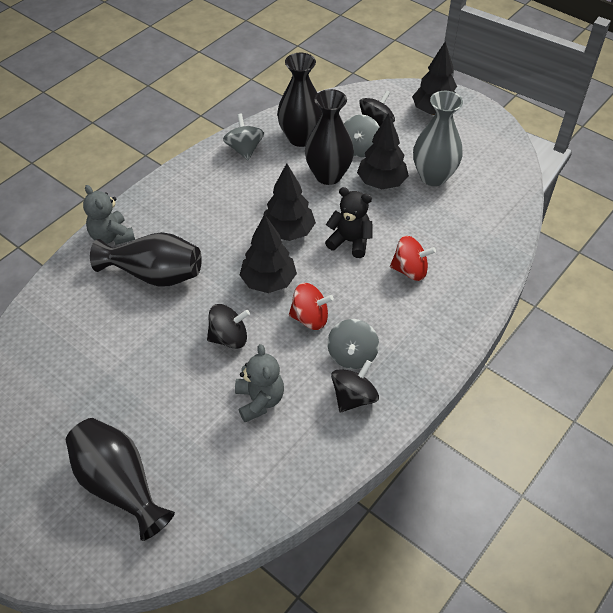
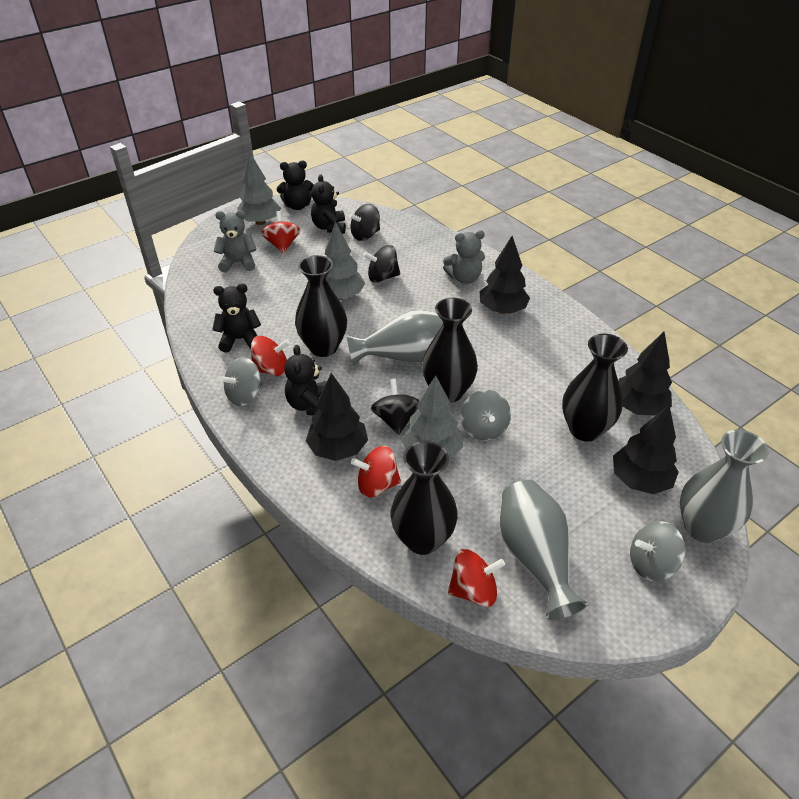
black teddy bear: 1 -> 4
grey tree: 0 -> 3
grey vase: 1 -> 3
red spinning top: 2 -> 4

